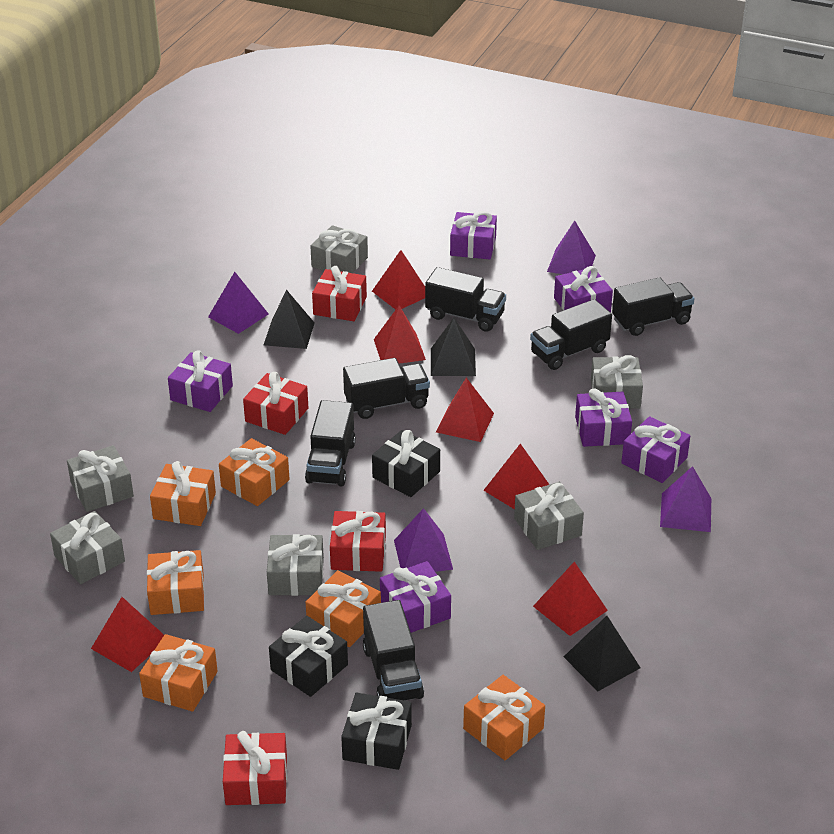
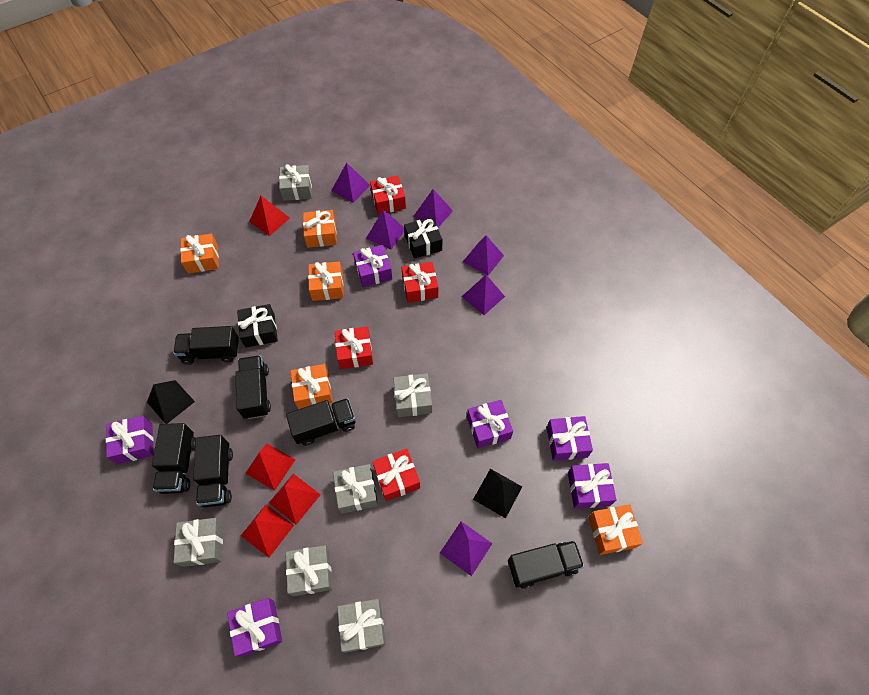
black gift: 3 -> 2
black pyramid: 3 -> 2
orange gift: 6 -> 5
purple pyramid: 4 -> 6
red pyramid: 6 -> 4

